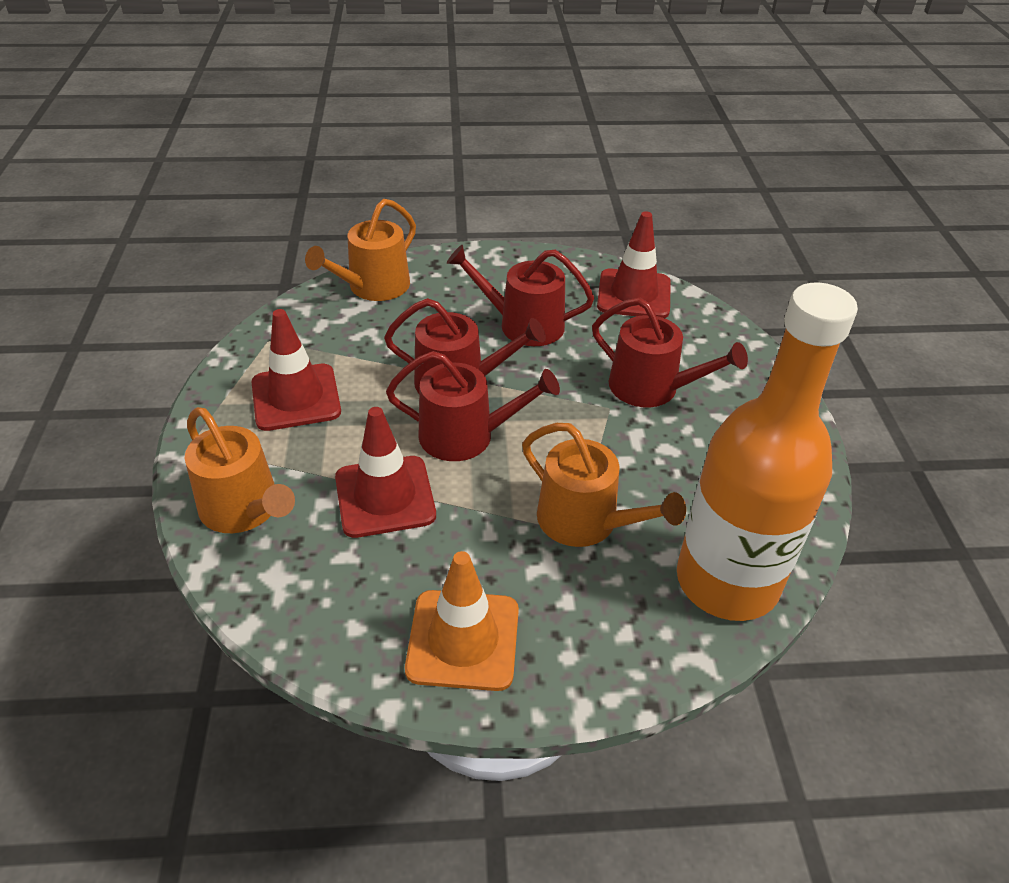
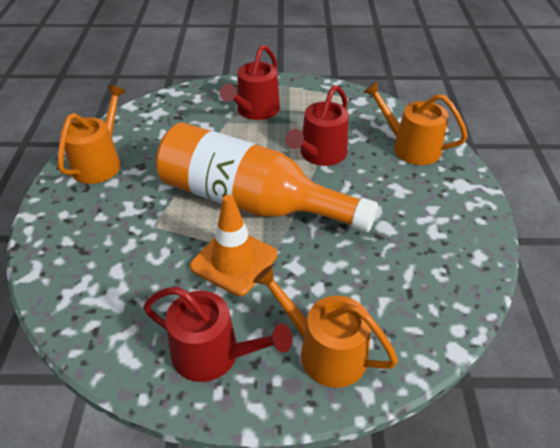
red traffic cone: 3 -> 0
red watering can: 4 -> 3

